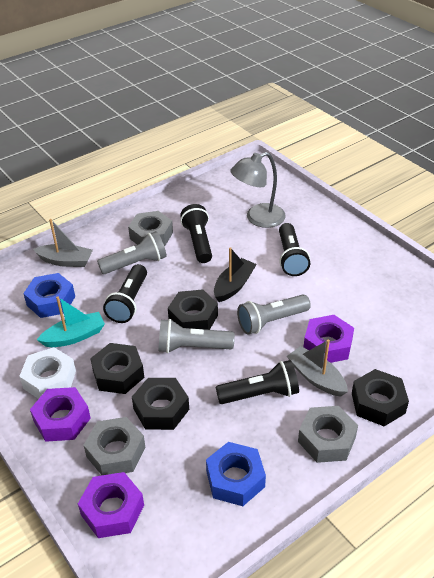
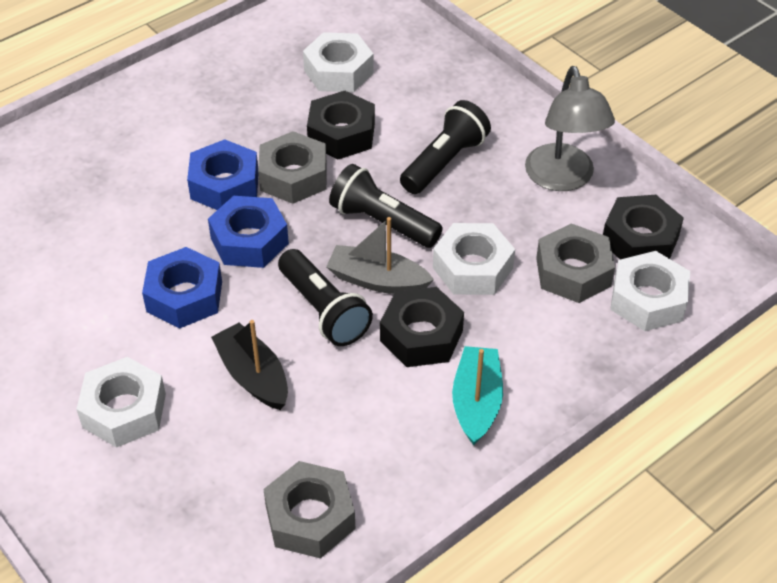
black flashlight: 4 -> 3
black nut: 4 -> 3
blue nut: 2 -> 3
grey boat: 2 -> 1
grey flashlight: 3 -> 0
purple nut: 3 -> 0
white nut: 1 -> 4

